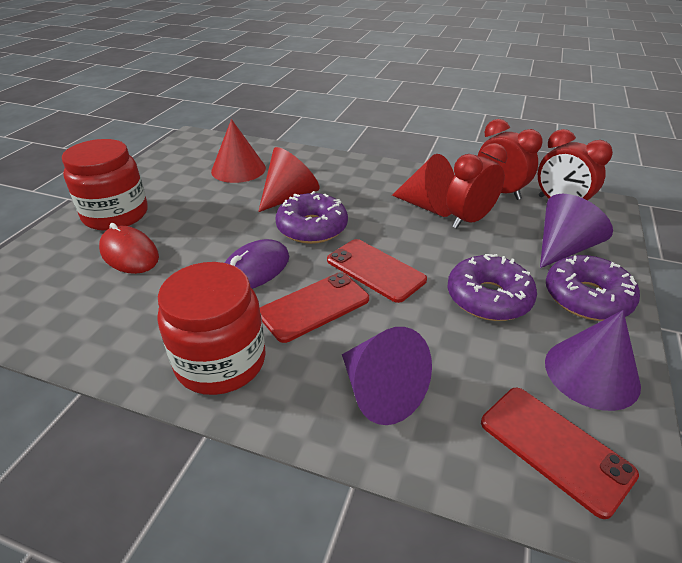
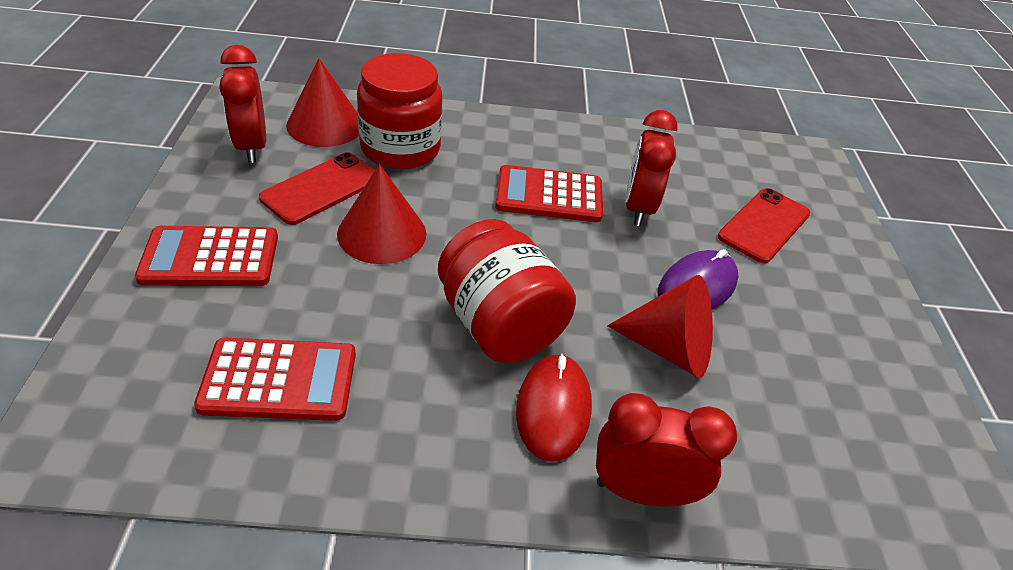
purple cone: 3 -> 0
purple donut: 3 -> 0
red calculator: 0 -> 3
red phone: 3 -> 2

